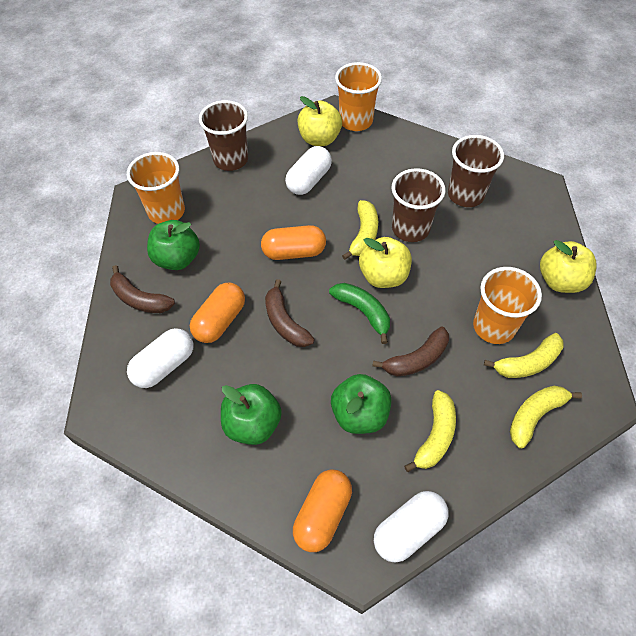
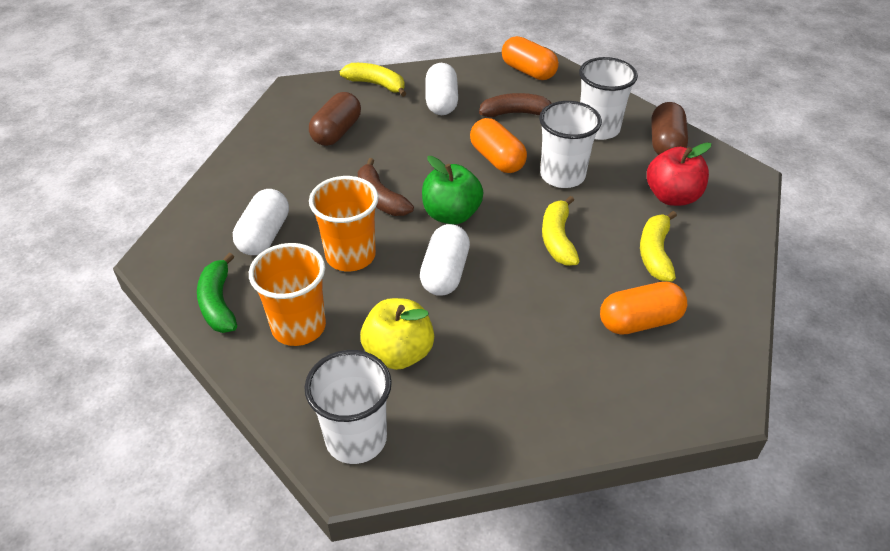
brown banana: 3 -> 2
brown capsule: 0 -> 2
brown cup: 3 -> 0
green apple: 3 -> 1
orange cup: 3 -> 2
red apple: 0 -> 1
white cup: 0 -> 3
yellow apple: 3 -> 1
yellow banana: 4 -> 3

